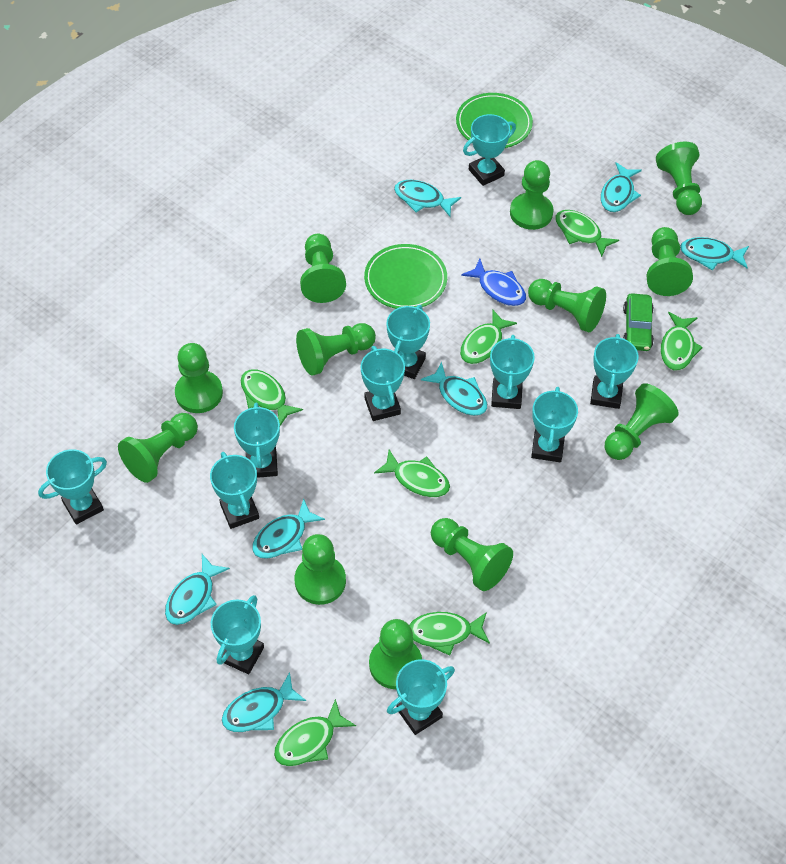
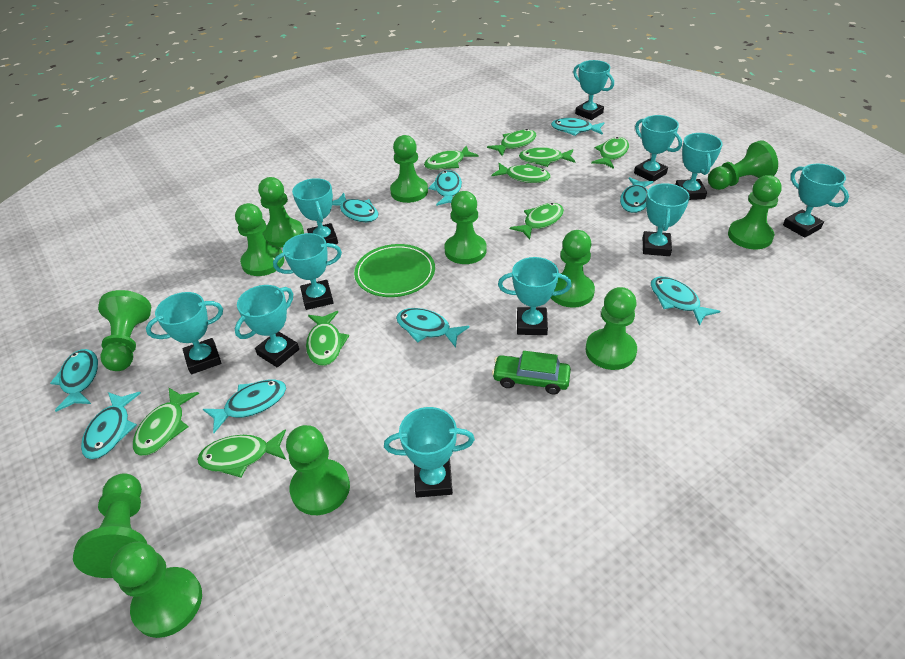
blue fish: 1 -> 0
green fish: 7 -> 9
green plate: 2 -> 1
turquoise fish: 7 -> 9

